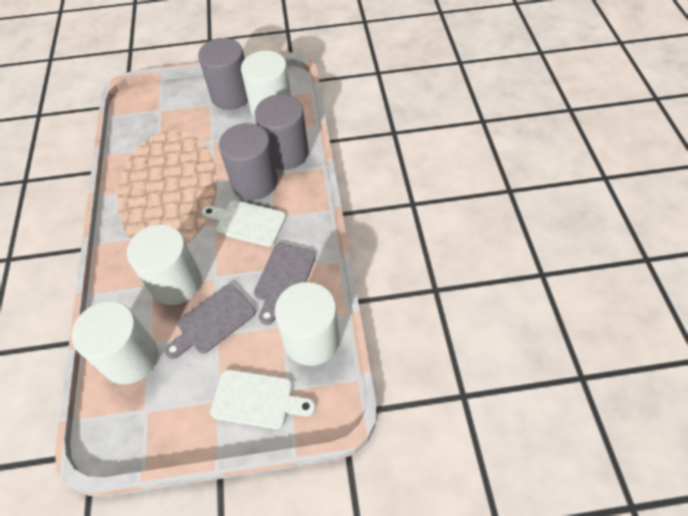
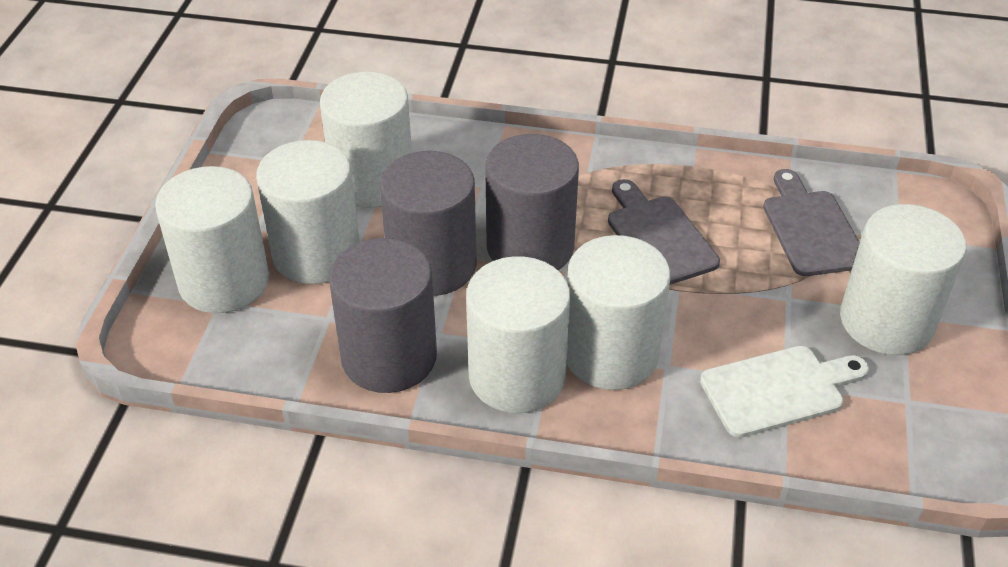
white cutting board: 2 -> 1
white cylinder: 4 -> 6

